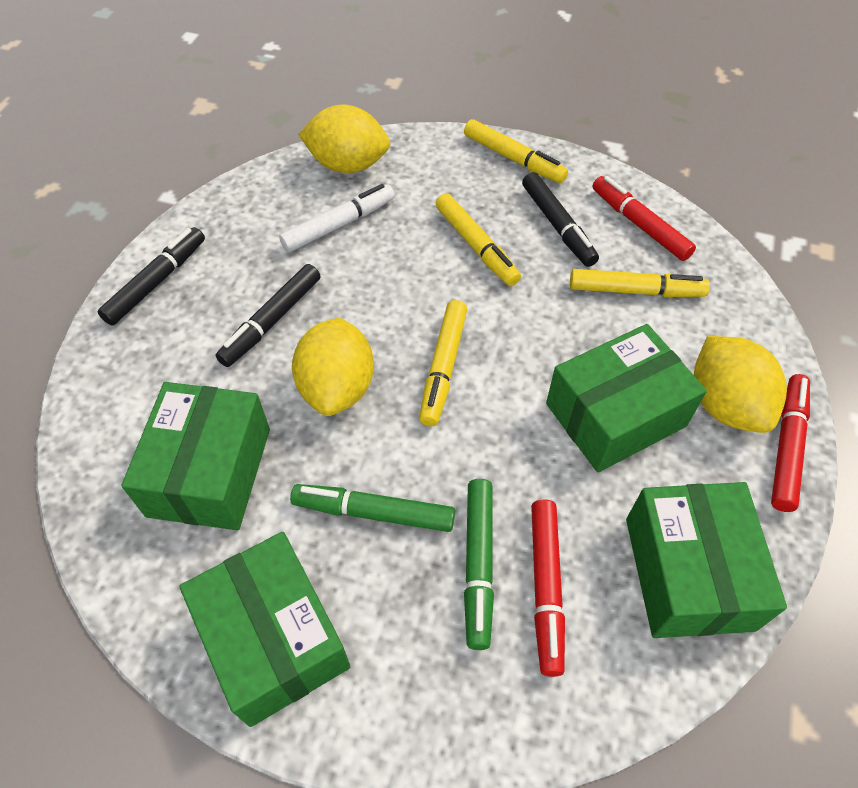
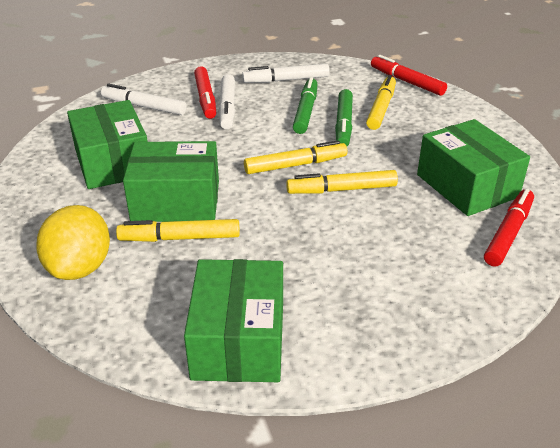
black marker: 3 -> 0
white marker: 1 -> 3
yellow lemon: 3 -> 1

